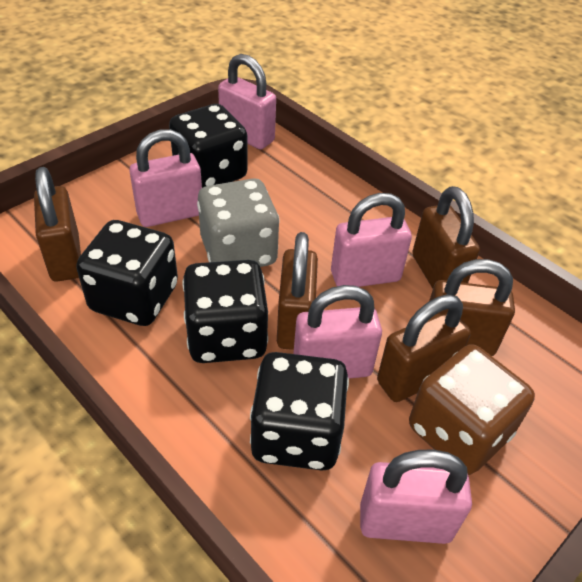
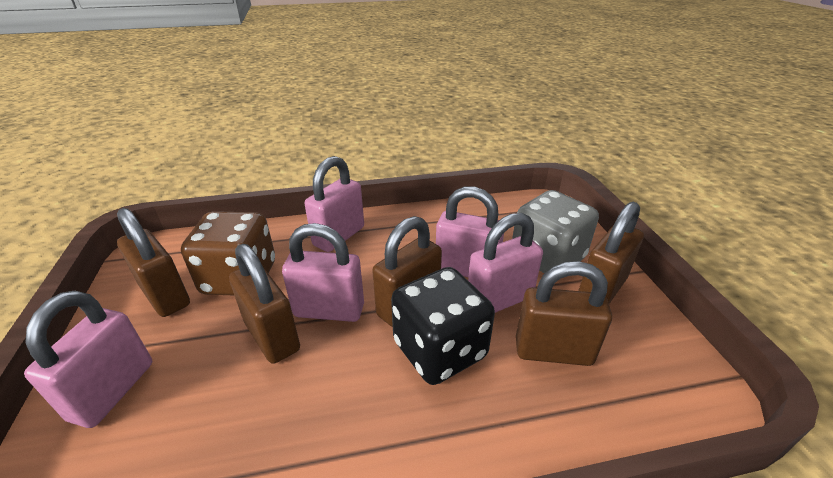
black dice: 4 -> 1

